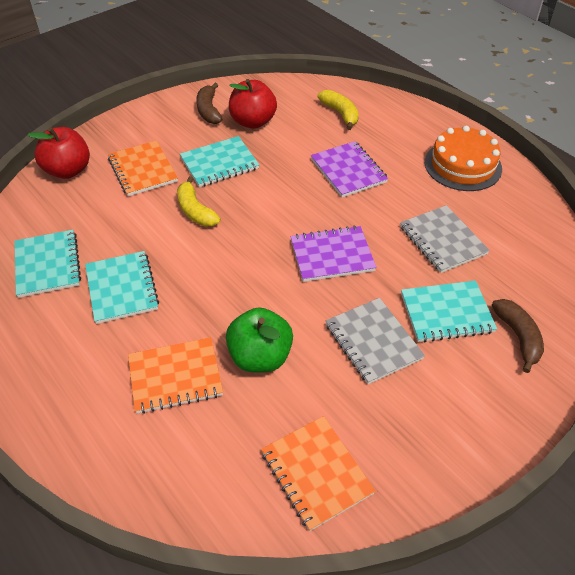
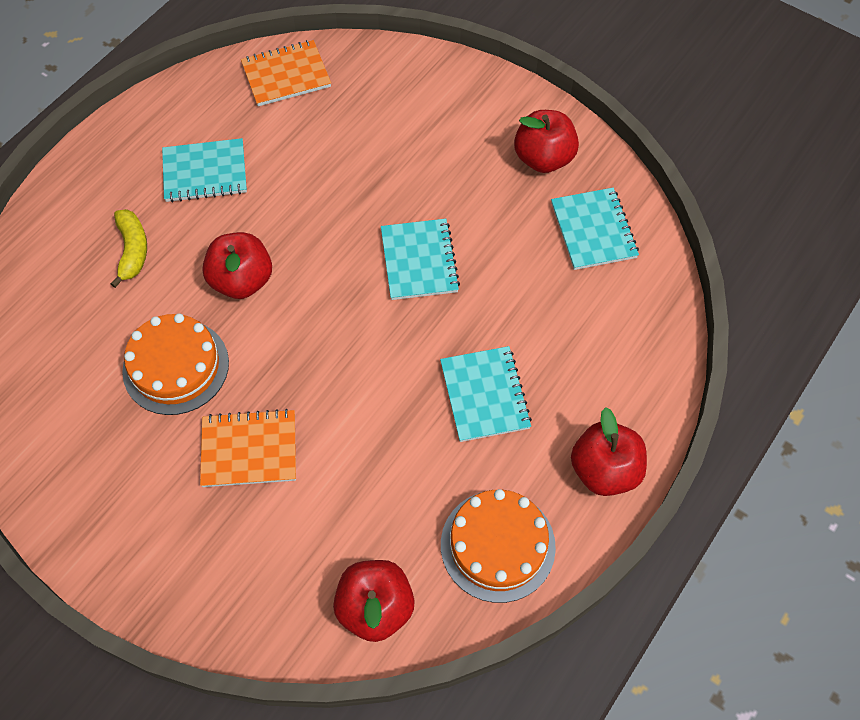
brown banana: 2 -> 0
green apple: 1 -> 0
grey notebook: 2 -> 0
orange cake: 1 -> 2
orange notebook: 3 -> 2
purple notebook: 2 -> 0
red apple: 2 -> 4
yellow banana: 2 -> 1

